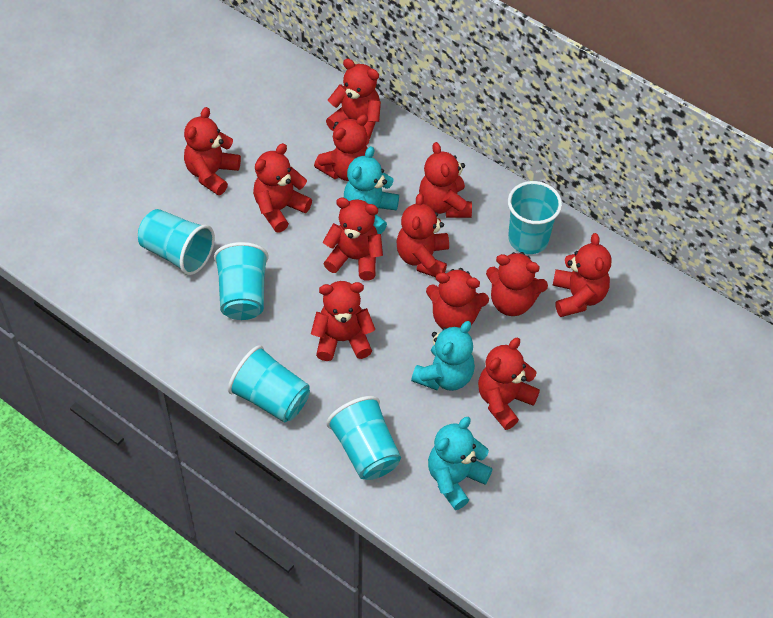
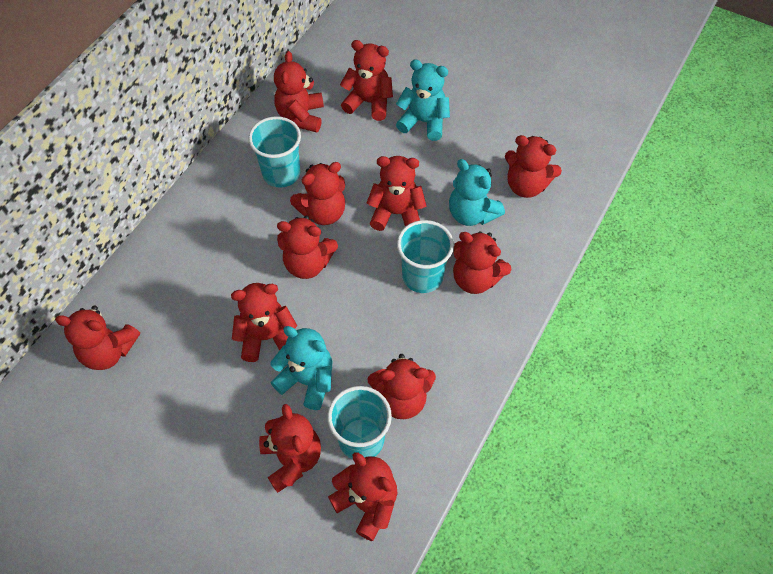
turquoise cup: 5 -> 3

